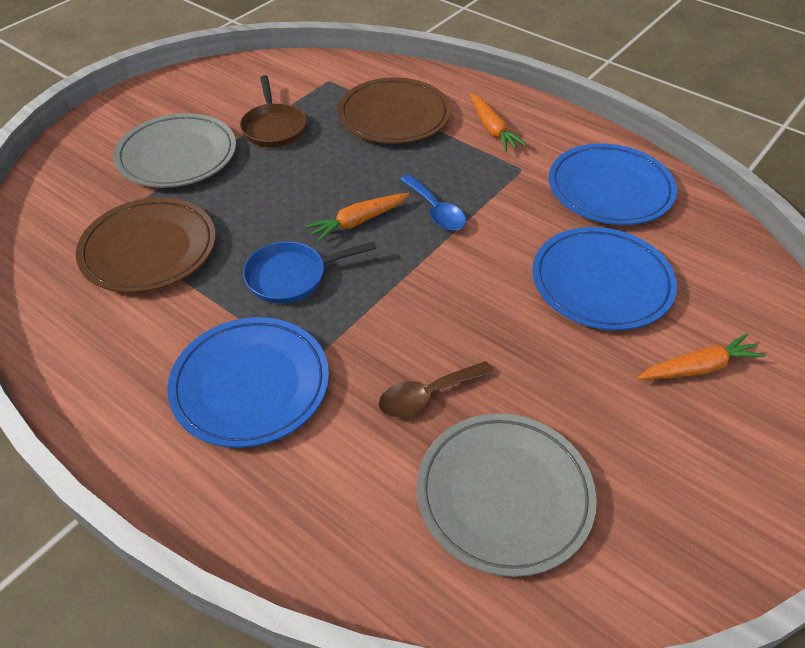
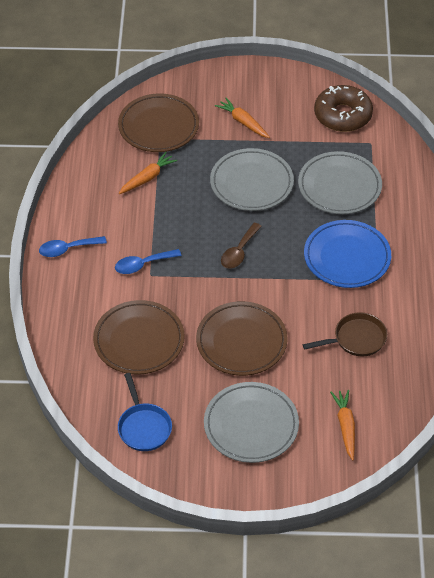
blue plate: 3 -> 1
blue spoon: 1 -> 2
brown donut: 0 -> 1
brown plate: 2 -> 3
grey plate: 2 -> 3

